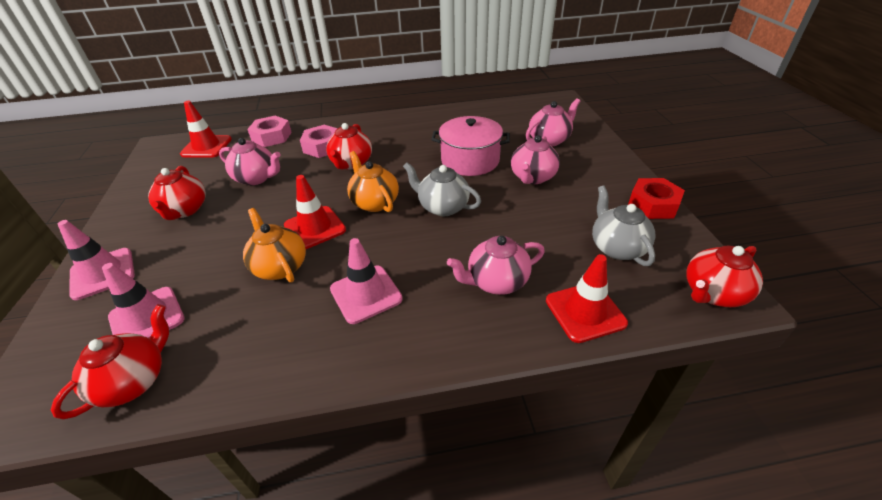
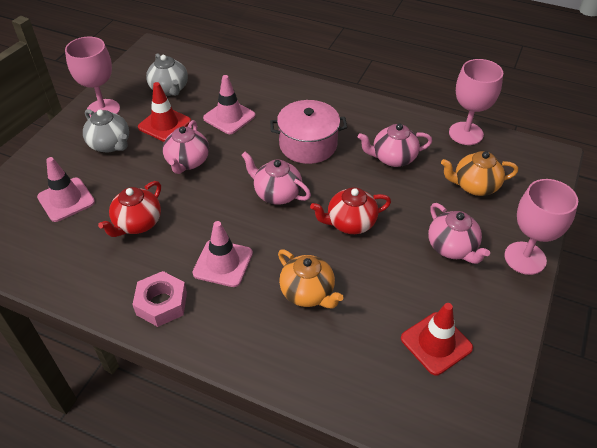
pink goblet: 0 -> 3
pink nut: 2 -> 1
red nut: 1 -> 0
red teapot: 4 -> 2
red traffic cone: 3 -> 2

